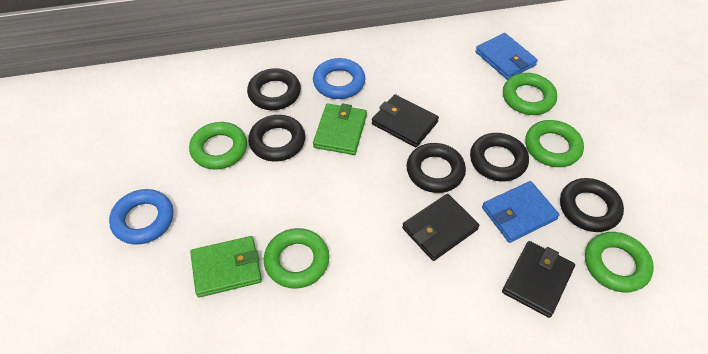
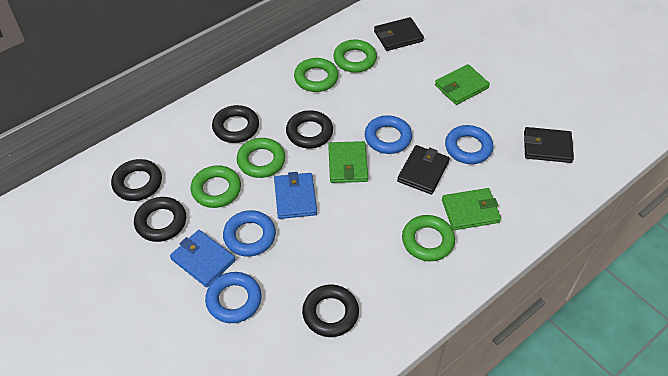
blue ring: 2 -> 4
green wallet: 2 -> 3

